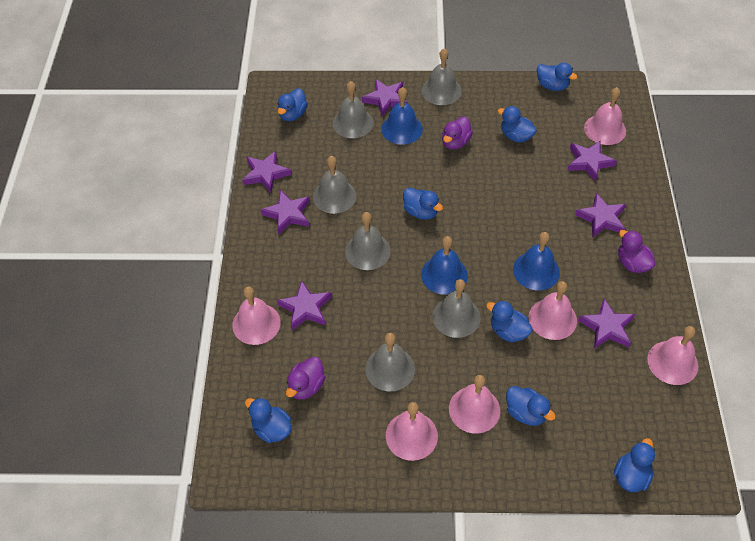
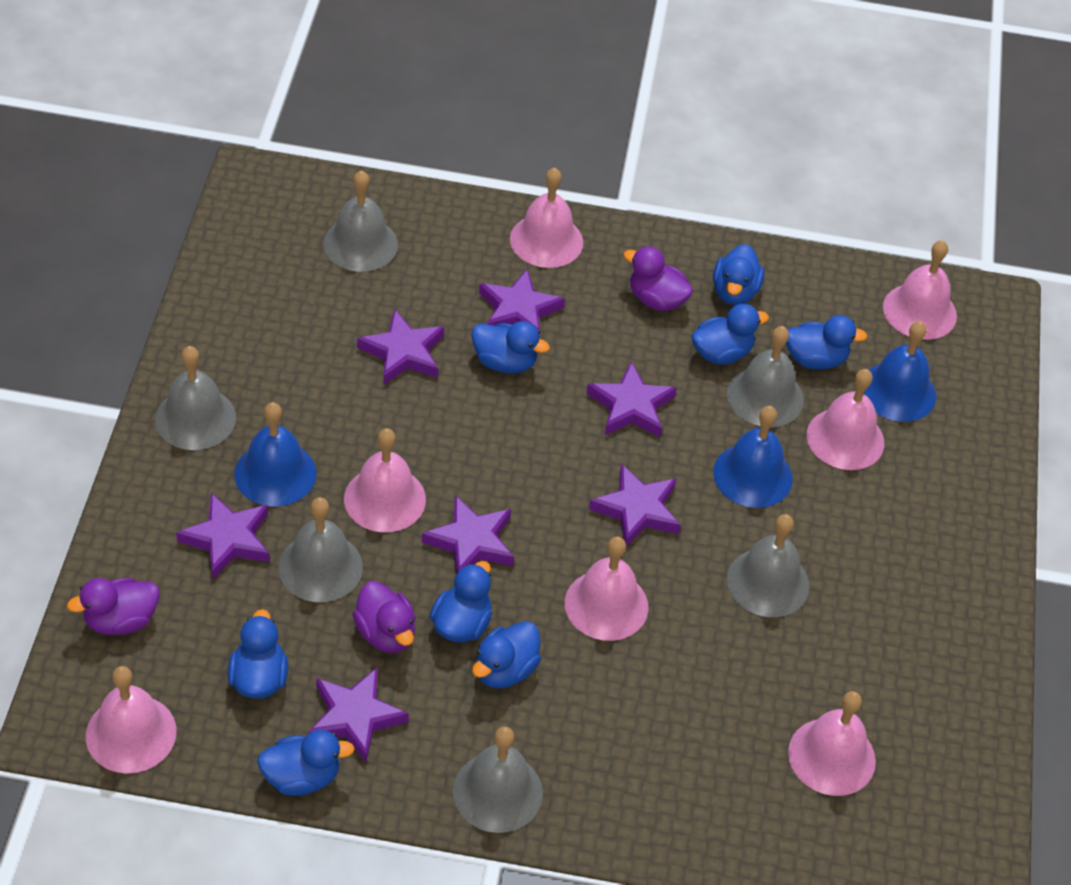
pink bell: 6 -> 7

